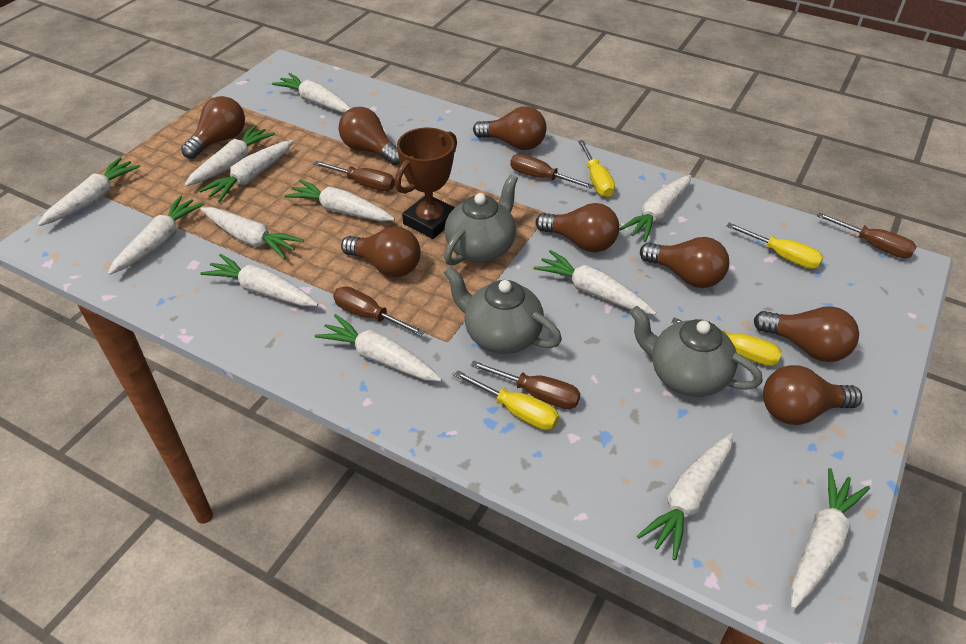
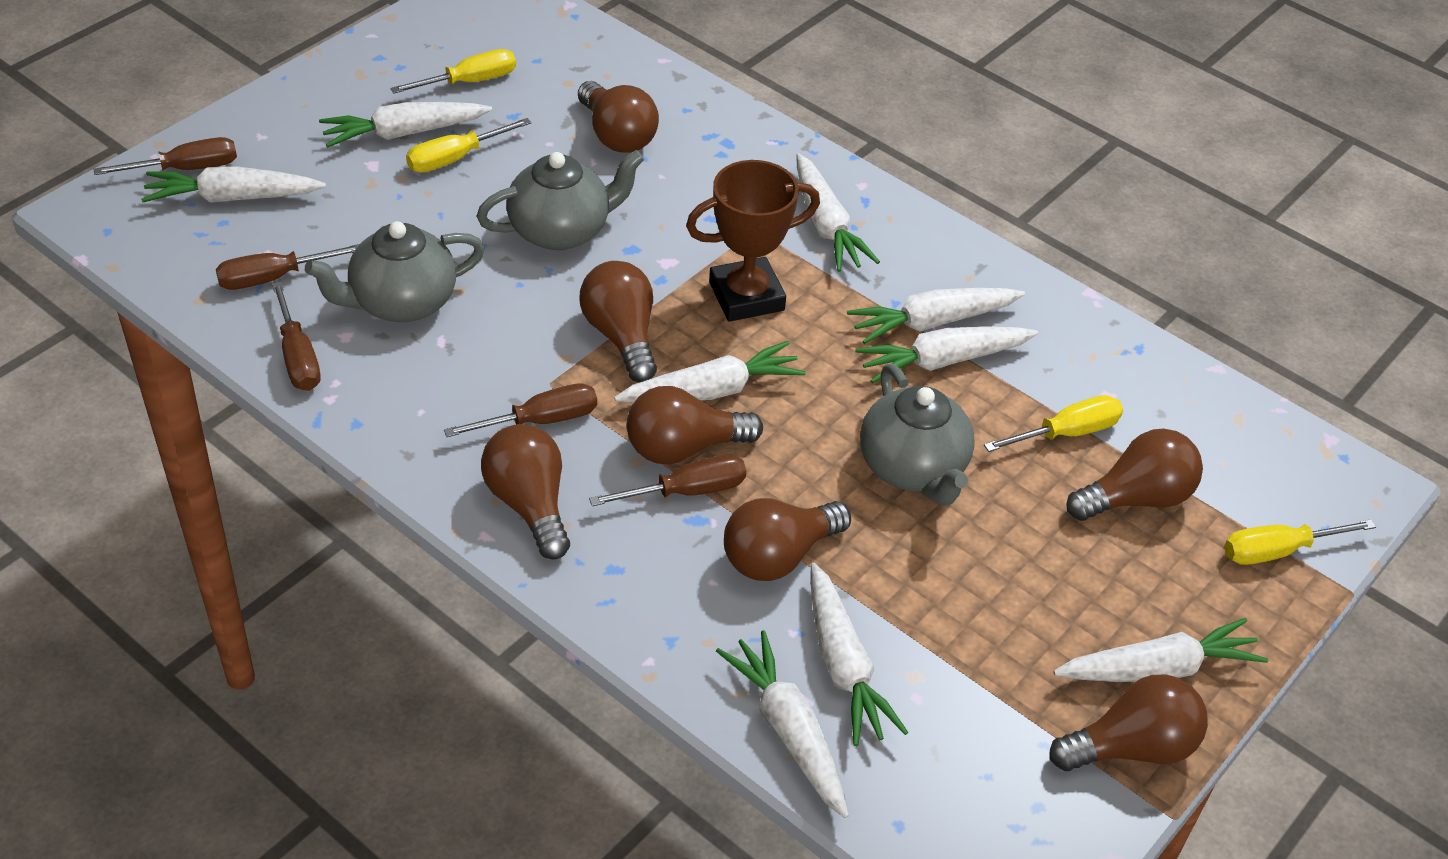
brown light bulb: 8 -> 7
white carrot: 13 -> 9

